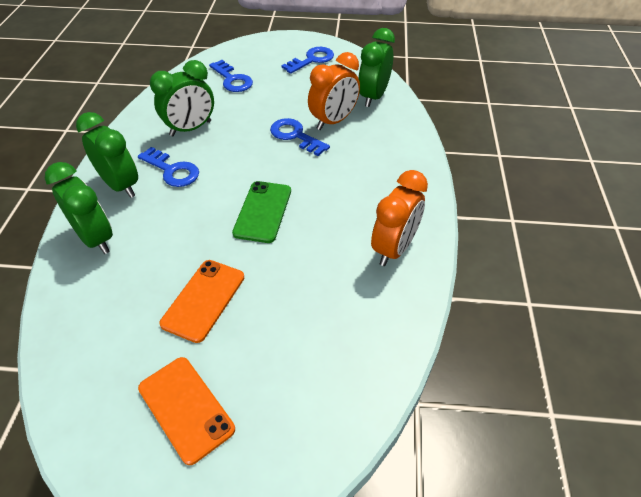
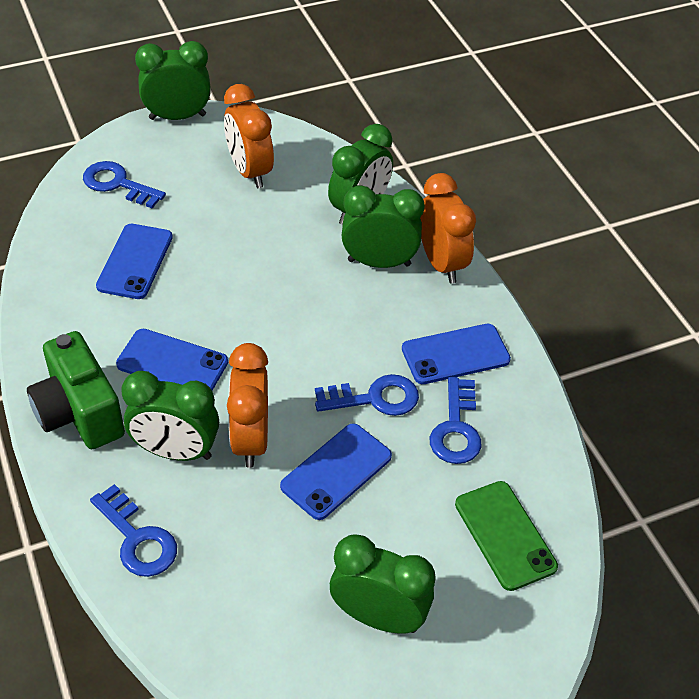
blue phone: 0 -> 4
green camera: 0 -> 1
green clock: 4 -> 5
orange clock: 2 -> 3
orange phone: 2 -> 0

